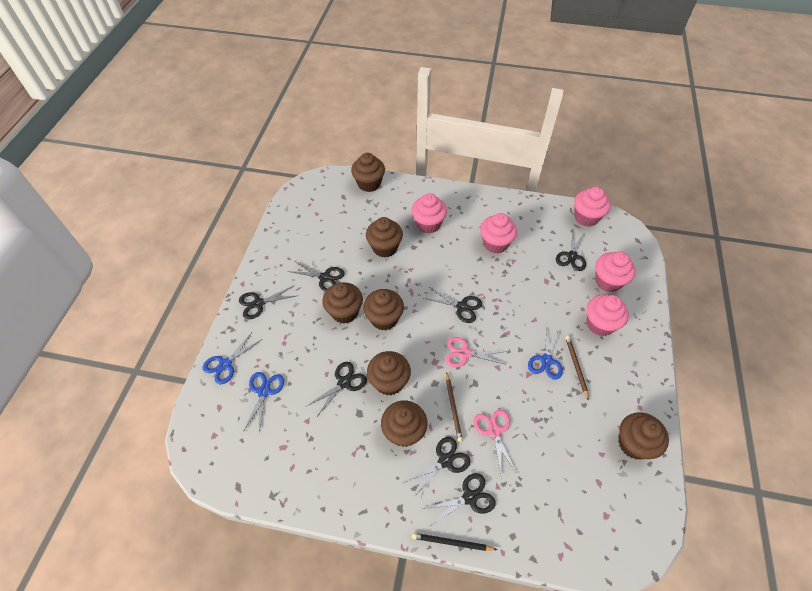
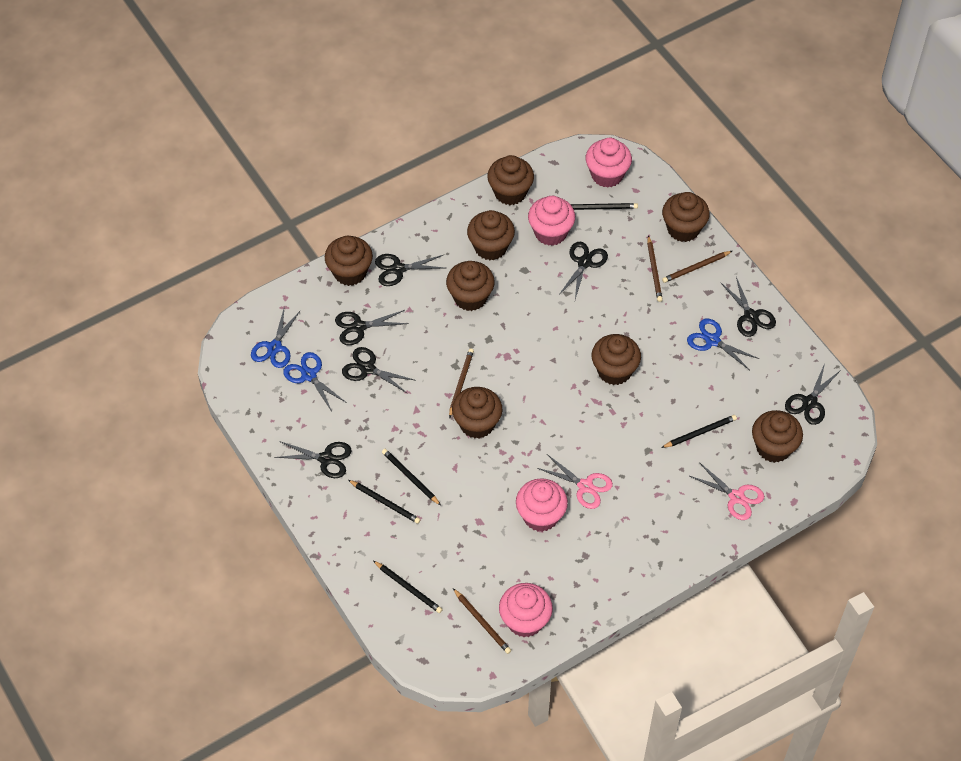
black pencil: 1 -> 5
brown cupcake: 7 -> 8
brown pencil: 2 -> 4
pink cupcake: 5 -> 4

